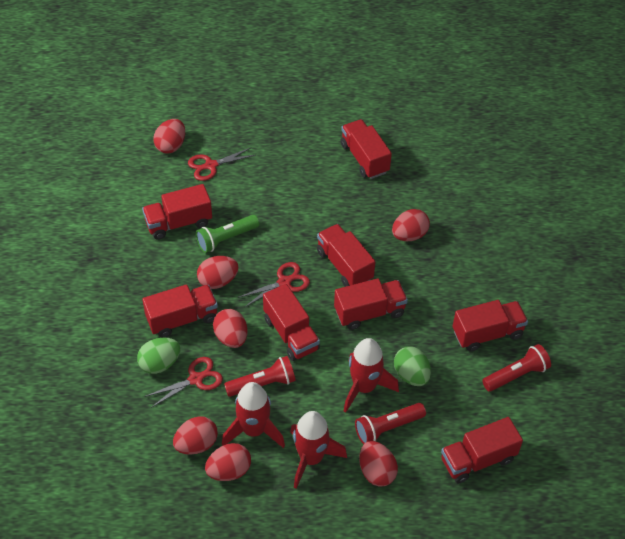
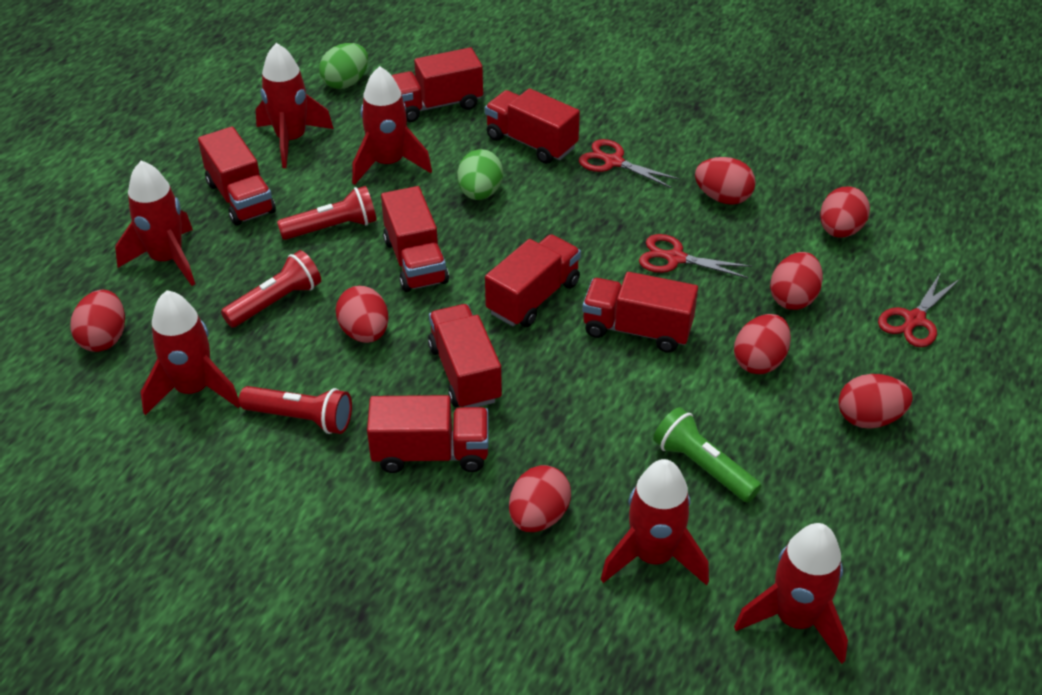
red egg: 7 -> 8
red rocket: 3 -> 6

